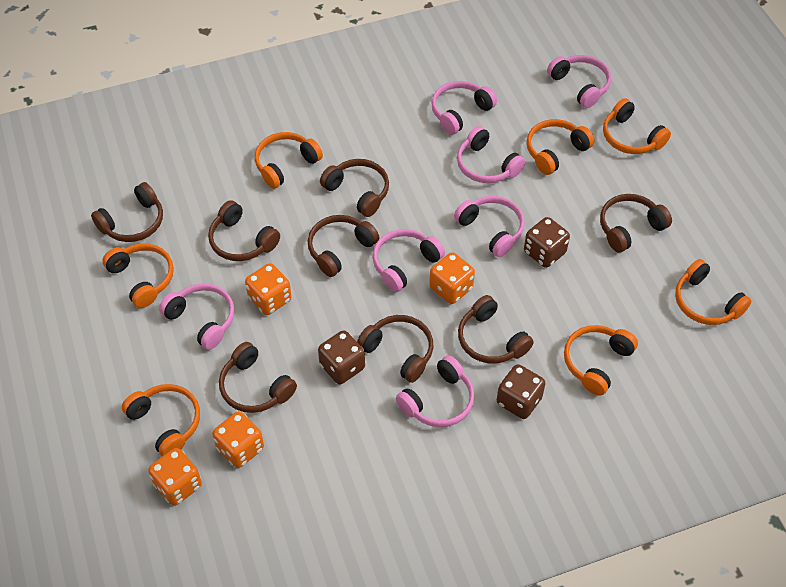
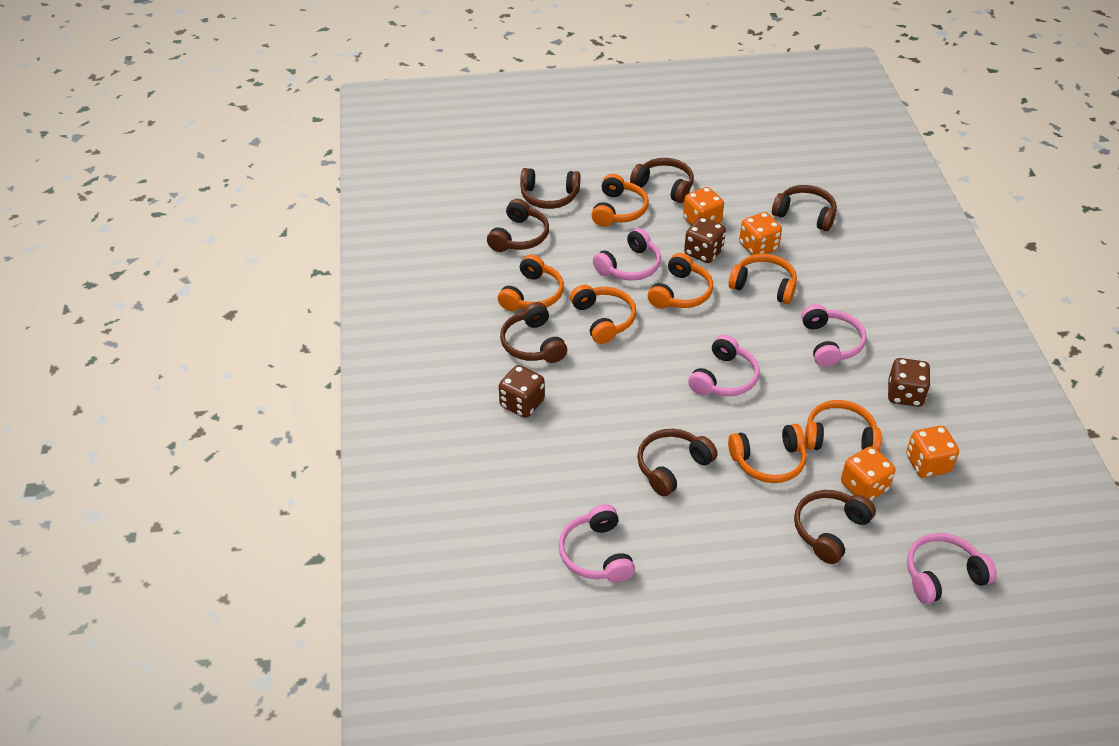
brown headphones: 8 -> 7
pink headphones: 7 -> 5

